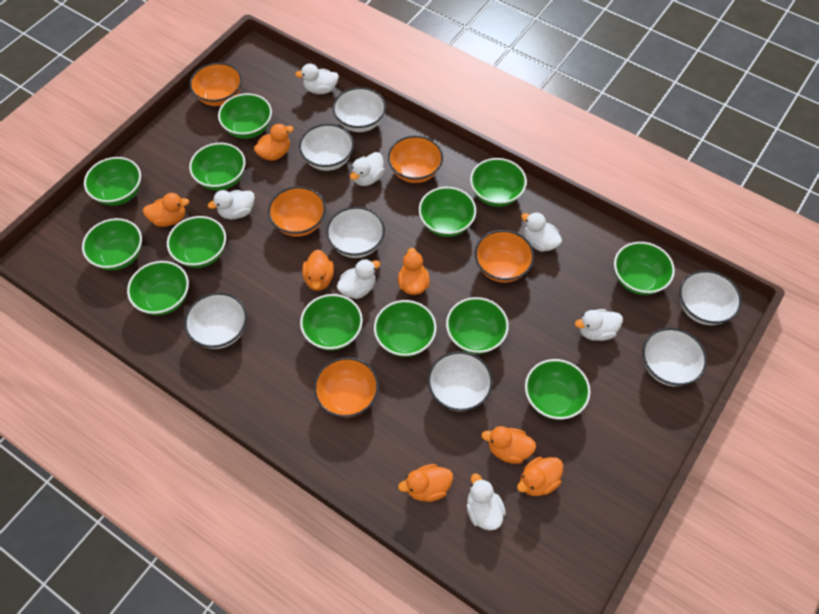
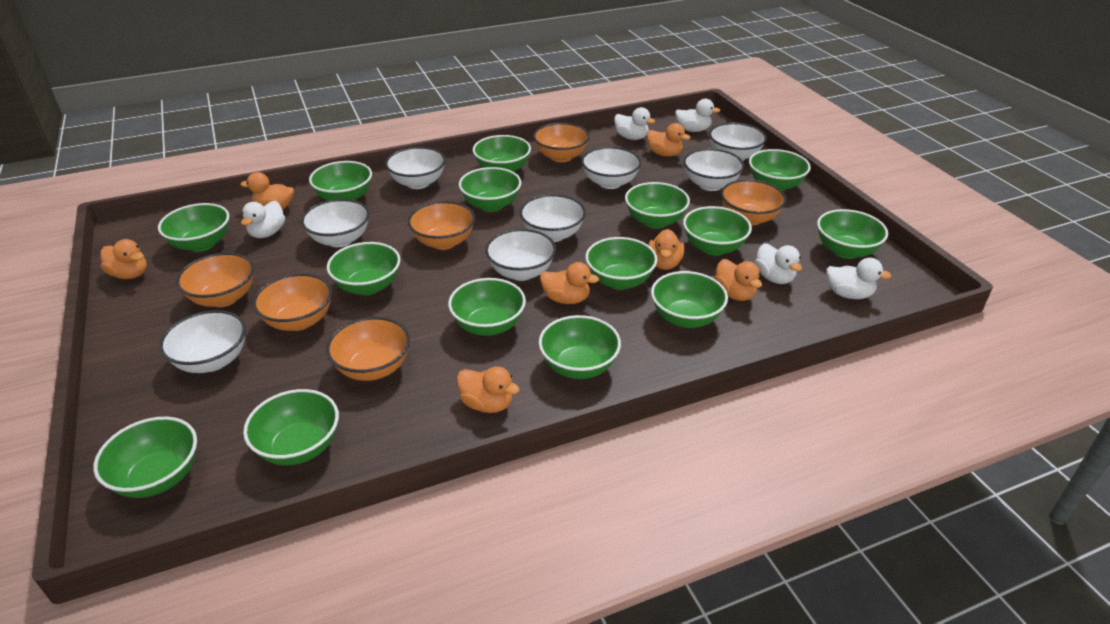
green bowl: 13 -> 15
orange bowl: 5 -> 6
white bowl: 7 -> 8
white duck: 7 -> 5

